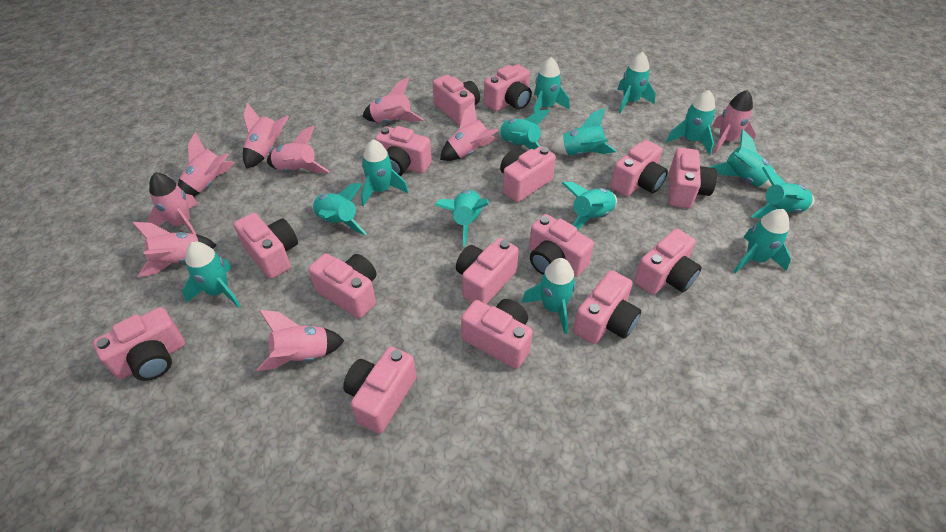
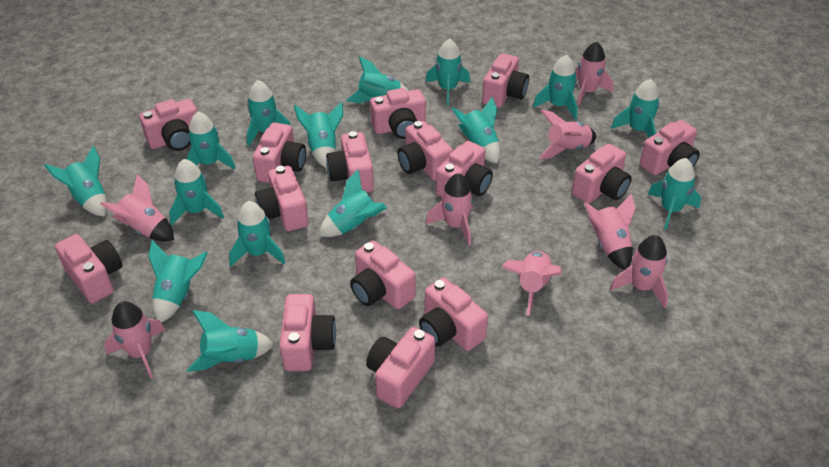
pink rocket: 9 -> 8
turquoise rocket: 14 -> 15

